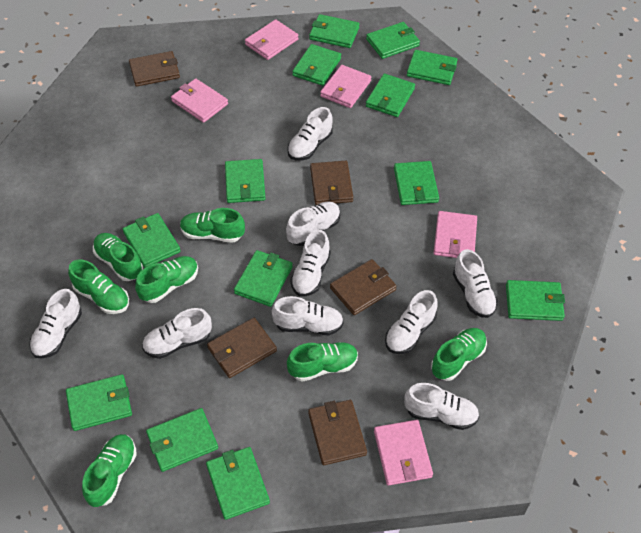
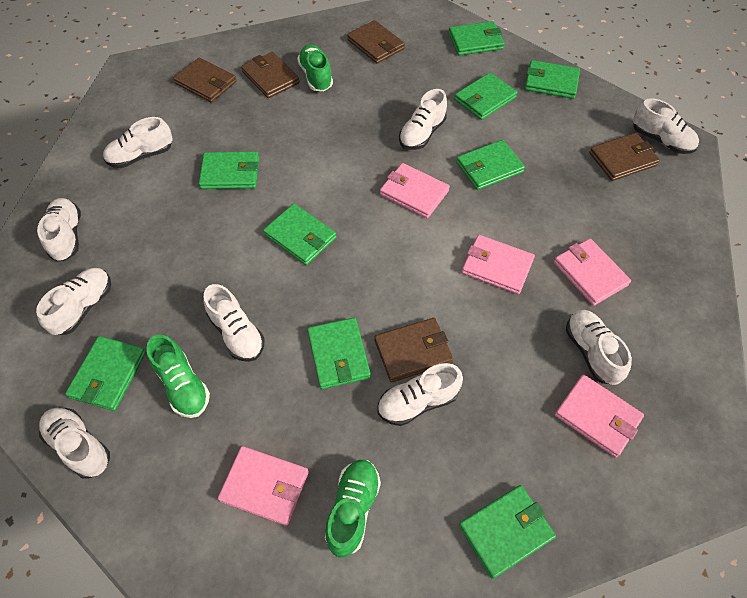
green shoe: 7 -> 3
green wallet: 13 -> 9

